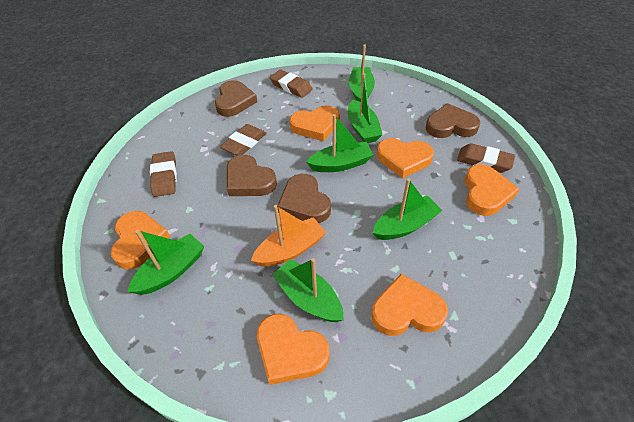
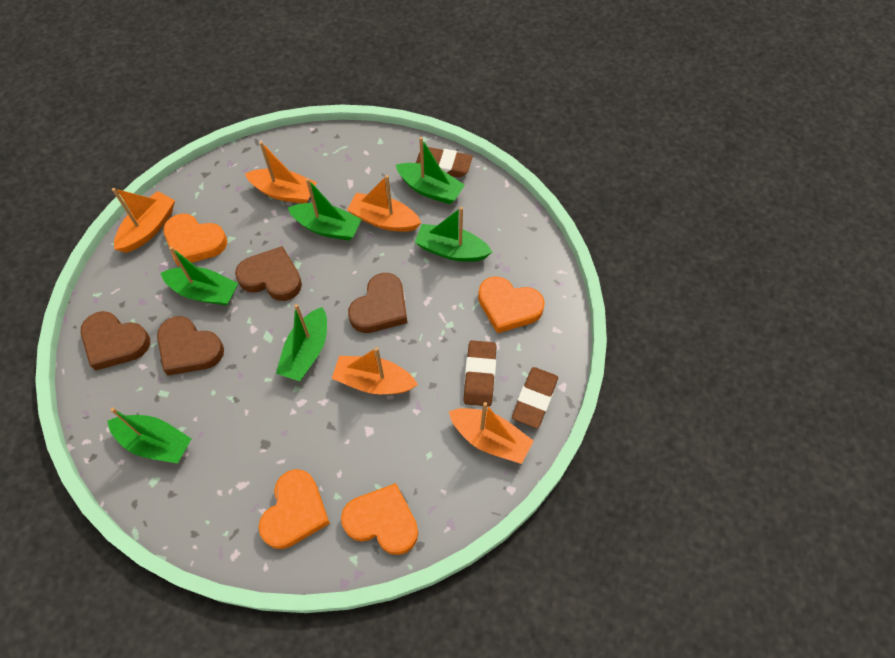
brown eraser: 4 -> 3
orange boat: 1 -> 5
orange heart: 6 -> 4

